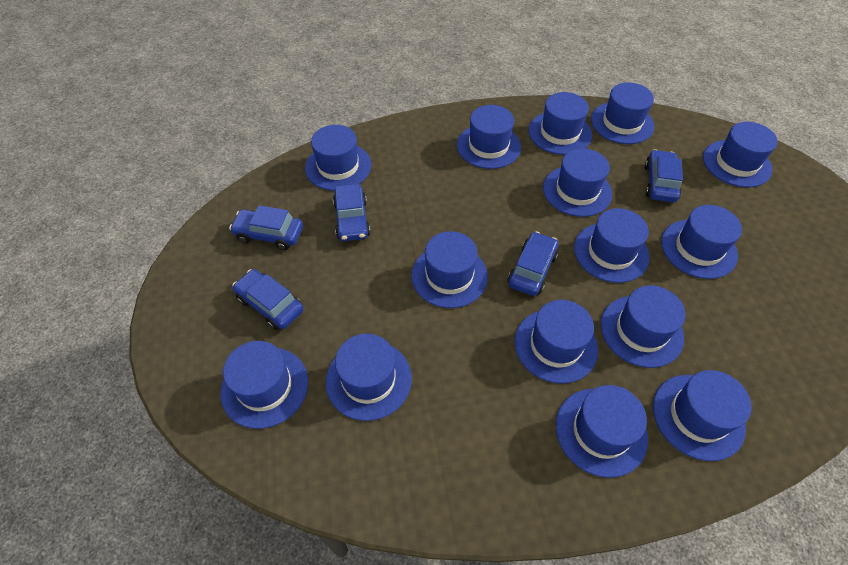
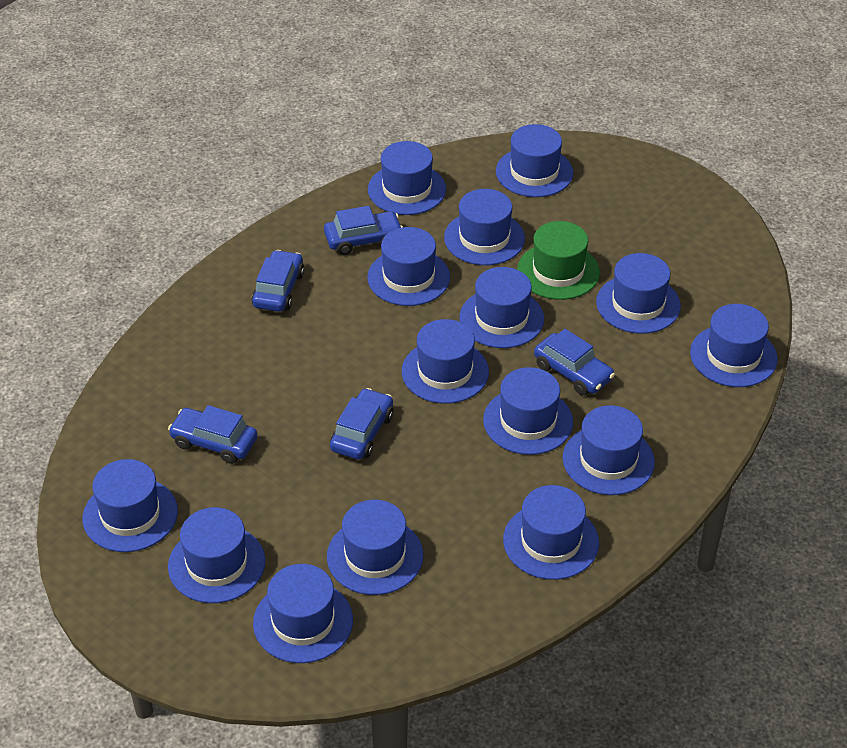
green hat: 0 -> 1

